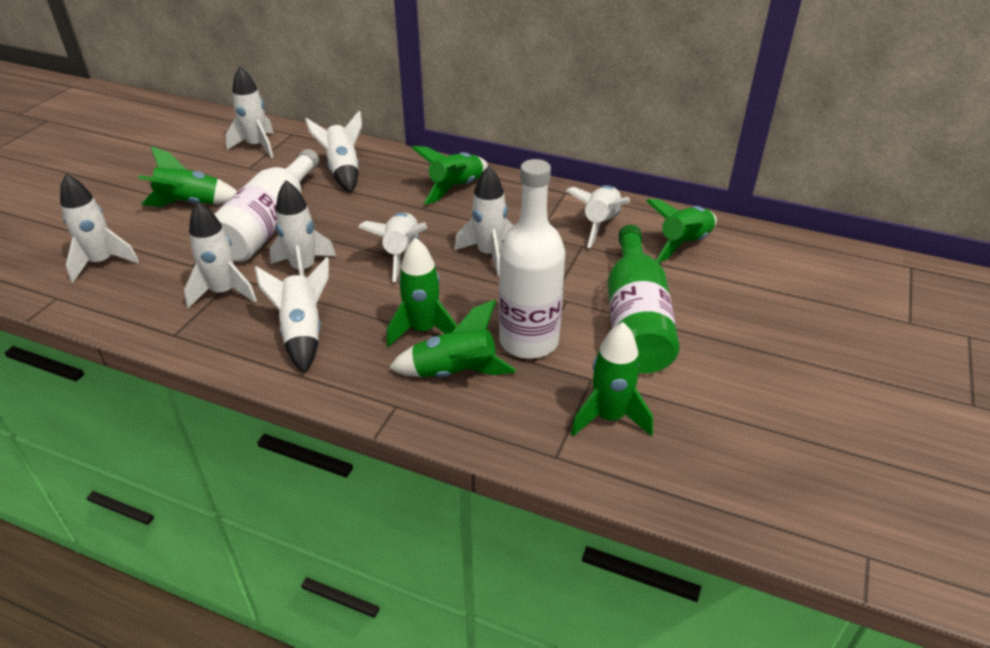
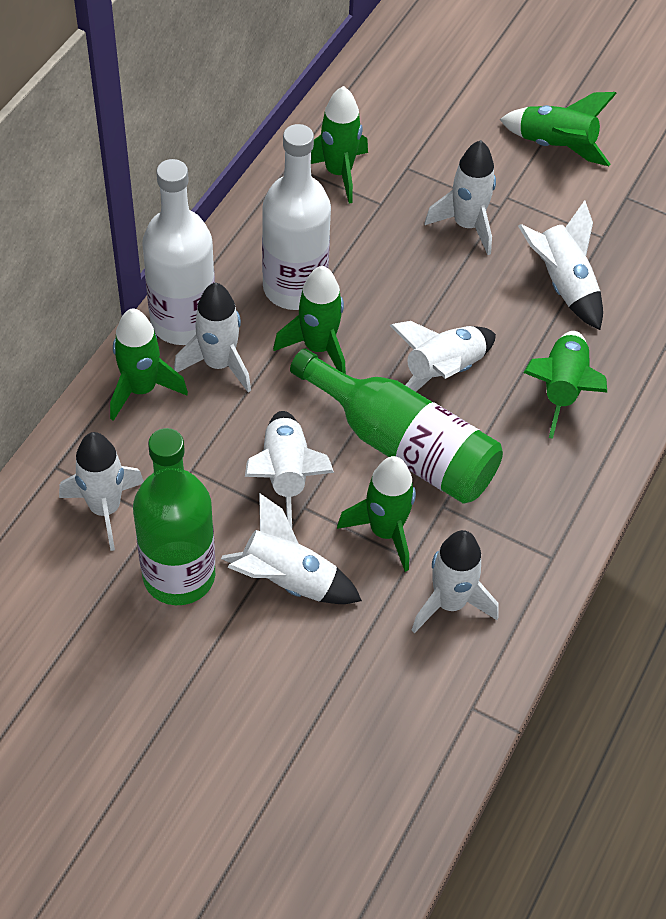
green bottle: 1 -> 2
white rocket: 9 -> 8

